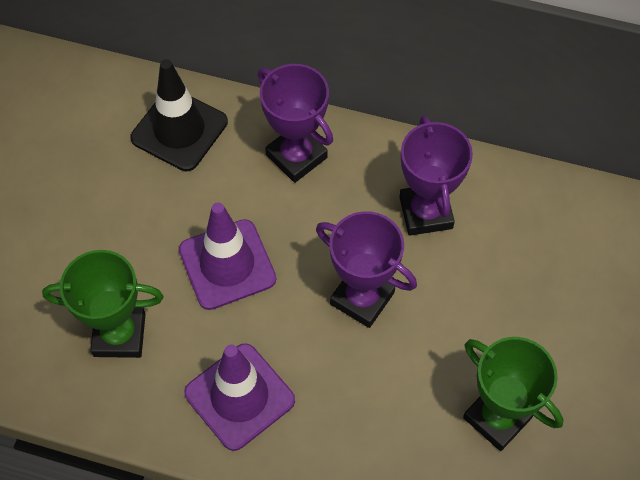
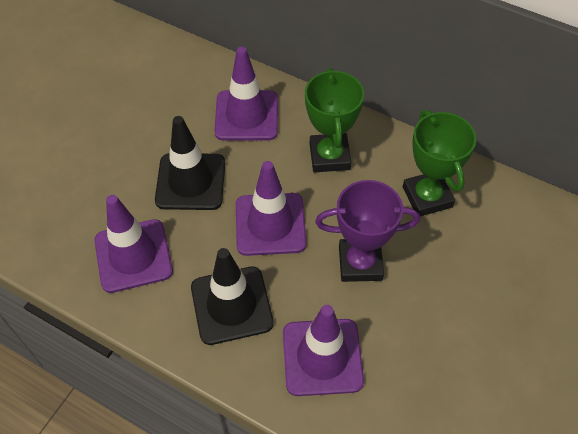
black traffic cone: 1 -> 2
purple traffic cone: 2 -> 4
purple trophy: 3 -> 1

